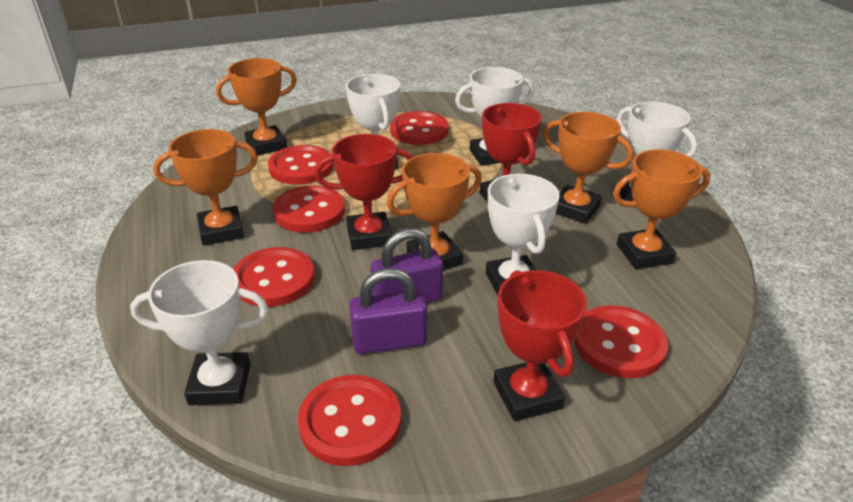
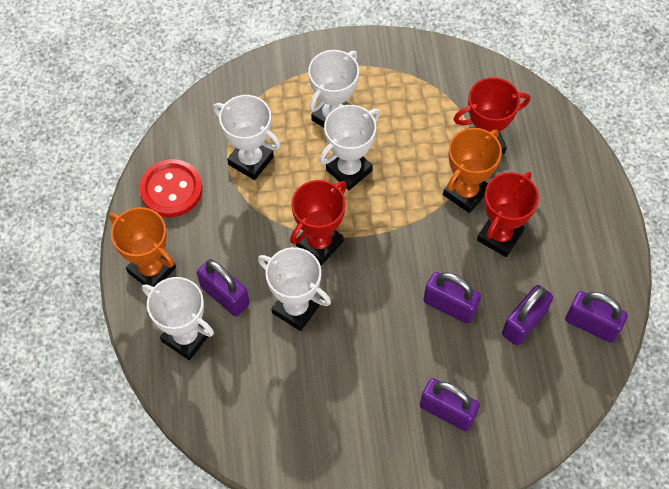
orange trophy: 5 -> 2
purple padlock: 2 -> 5
red button: 6 -> 1

